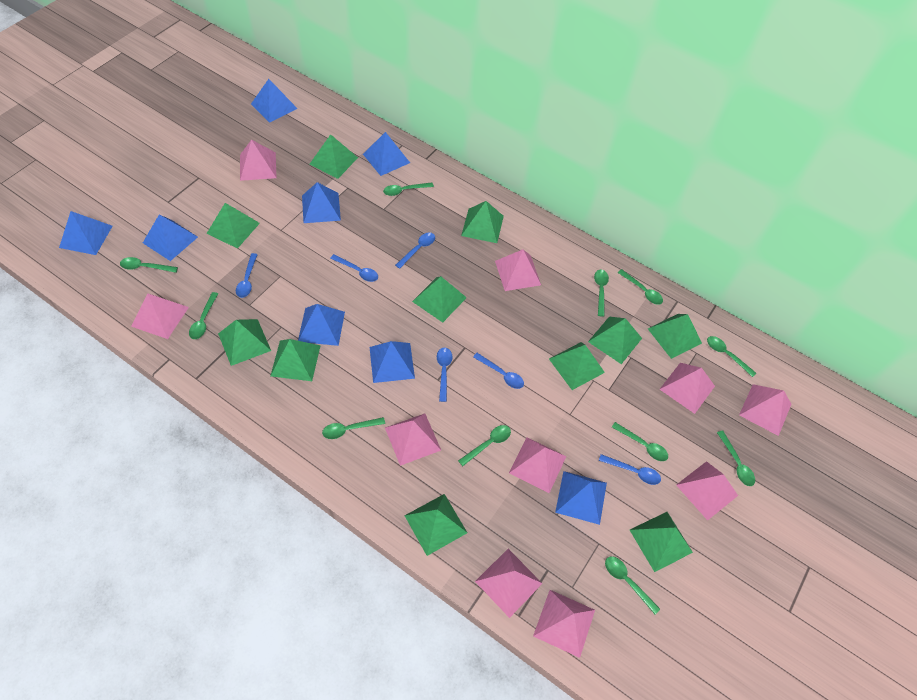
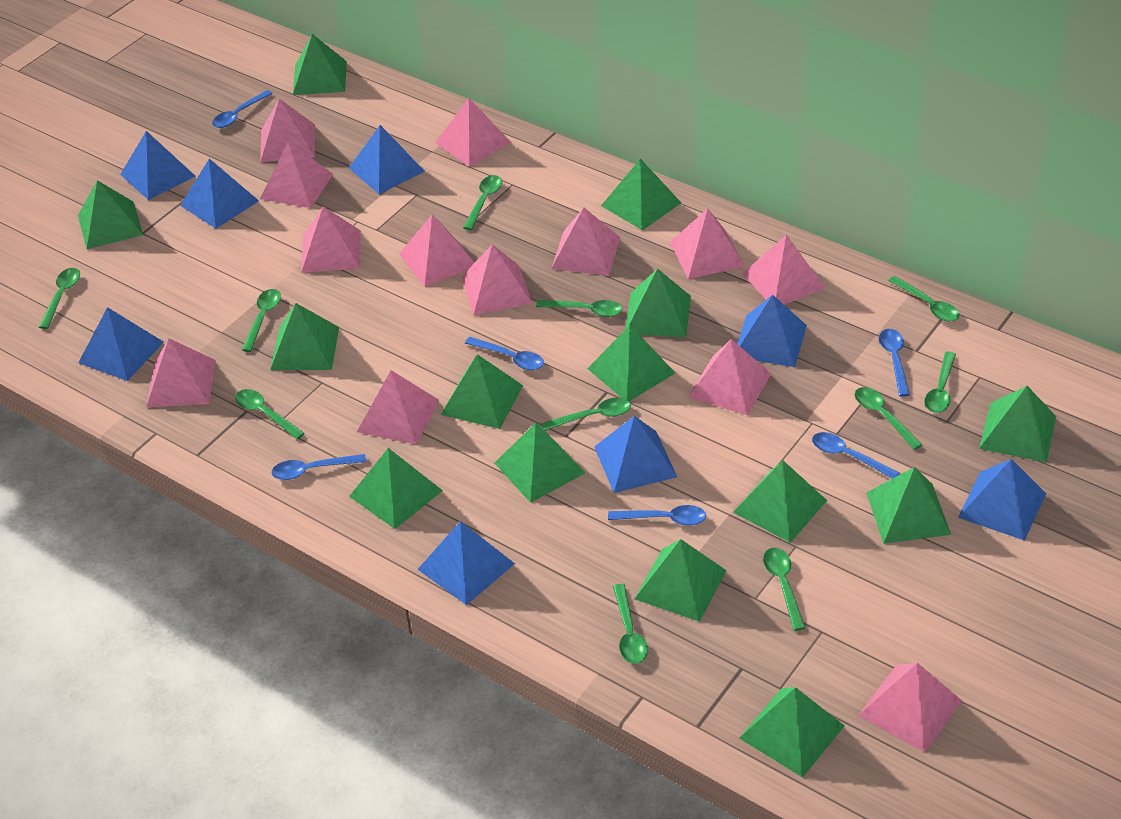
green pyramid: 11 -> 14
pink pyramid: 10 -> 13

